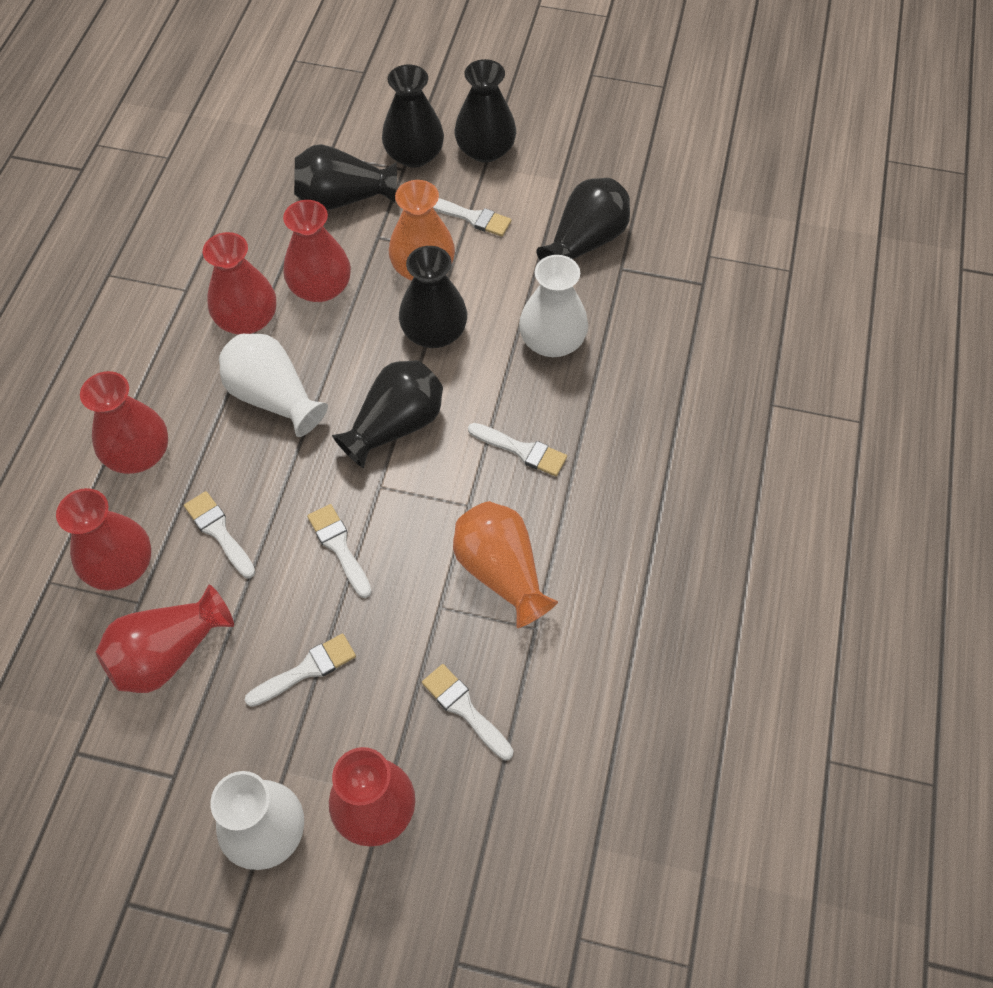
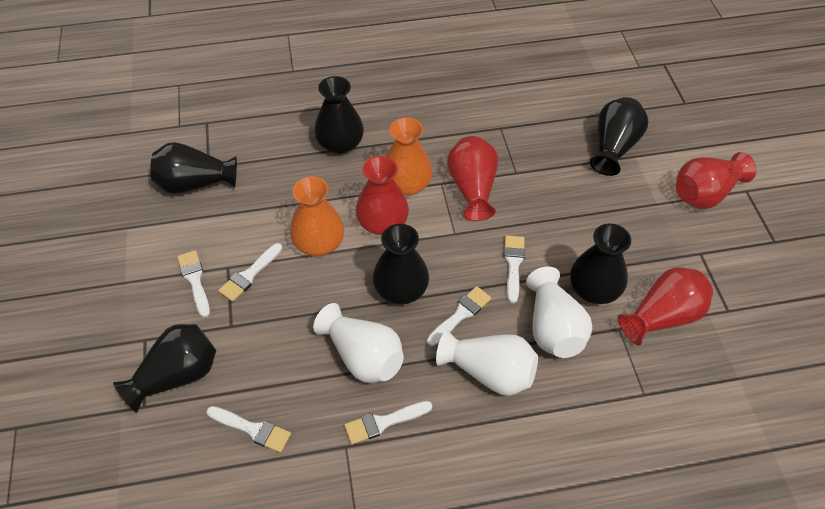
red vase: 6 -> 4

